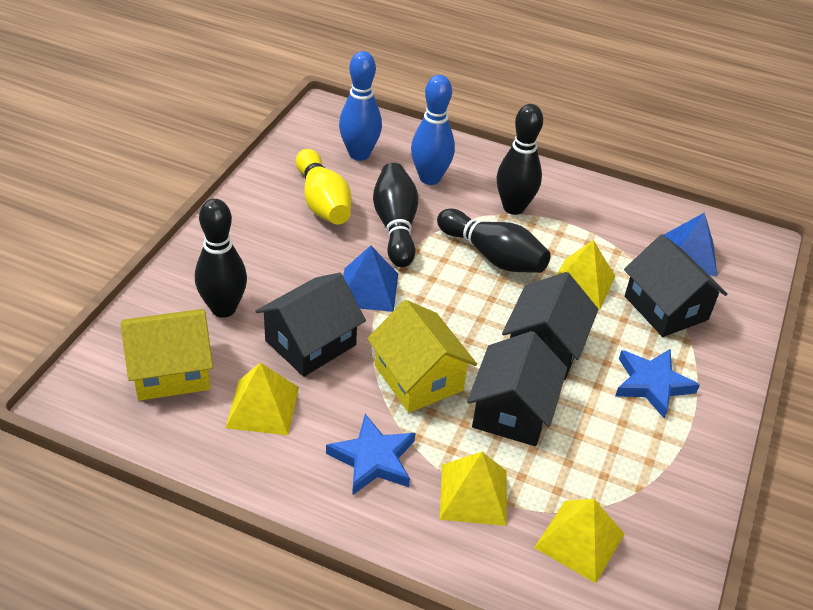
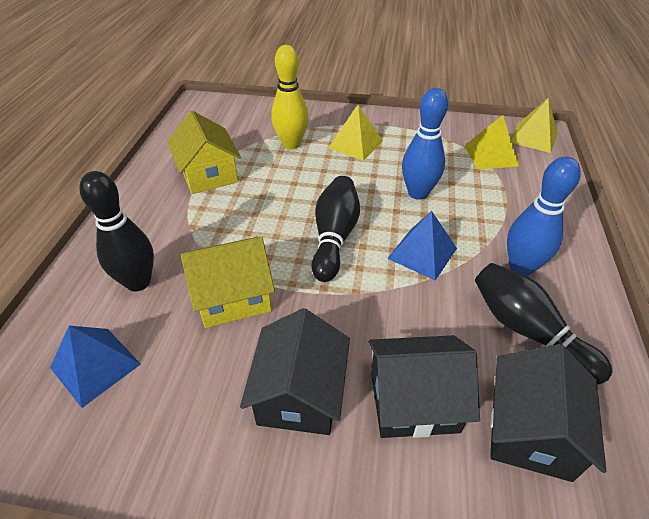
black bowling pin: 4 -> 3
black house: 4 -> 3
blue star: 2 -> 0
yellow pyramid: 4 -> 3

